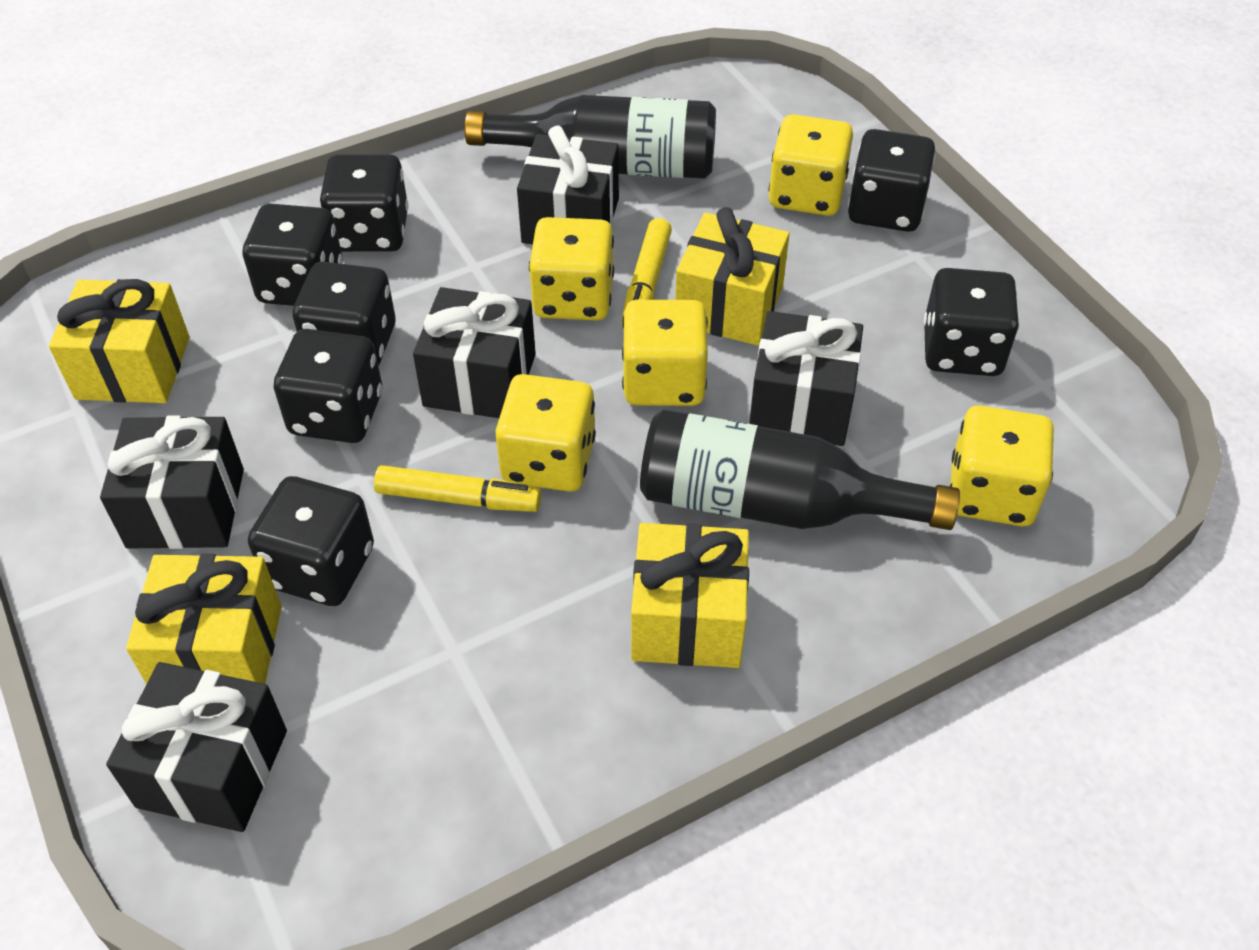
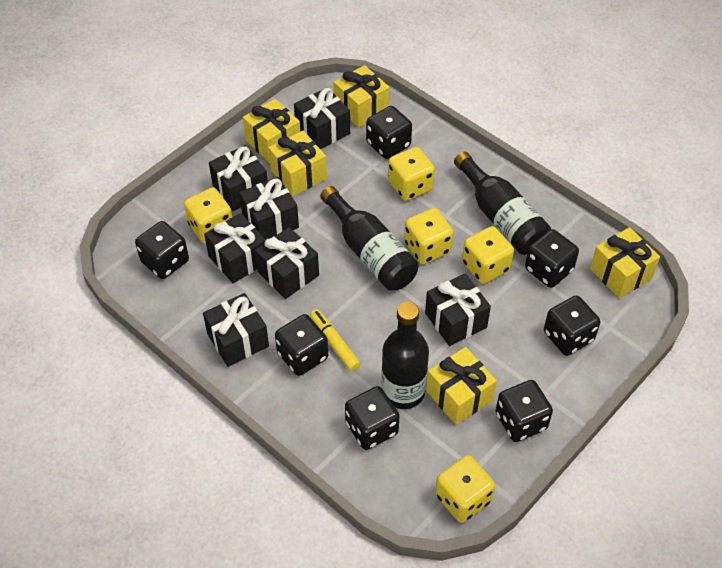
black bottle: 2 -> 3
black gift: 5 -> 7
yellow gift: 4 -> 5
yellow marker: 2 -> 1

